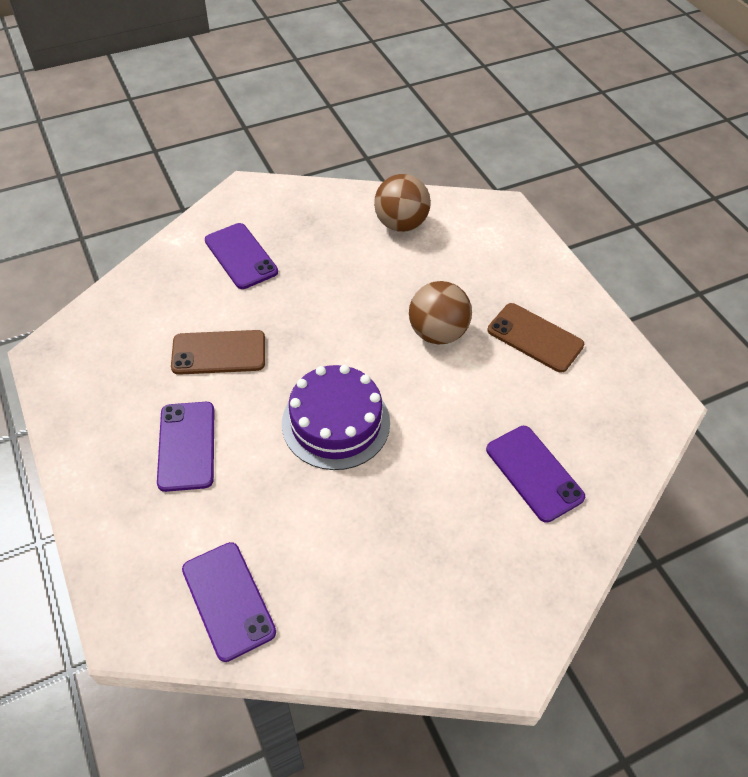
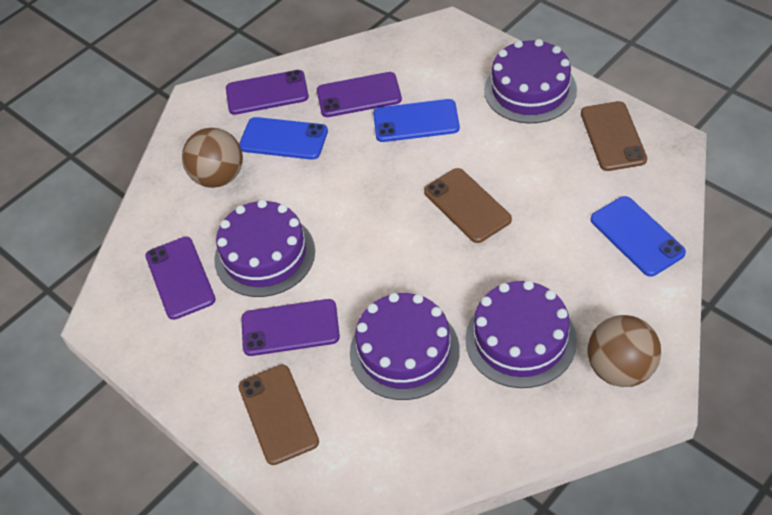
blue phone: 0 -> 3
brown phone: 2 -> 3
purple cake: 1 -> 4

